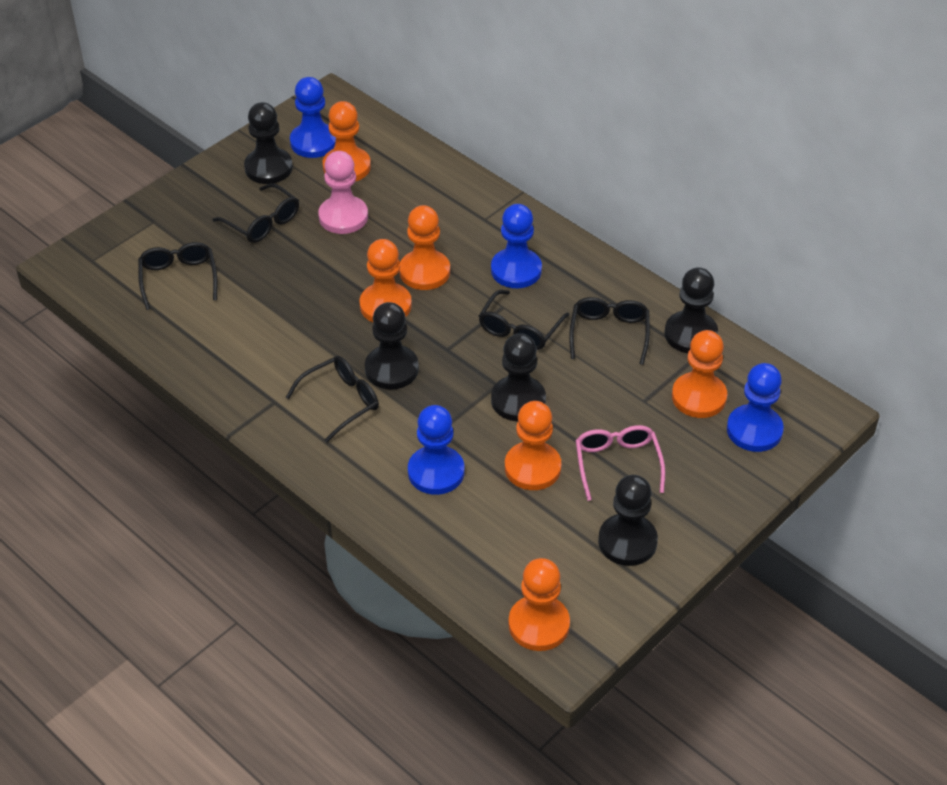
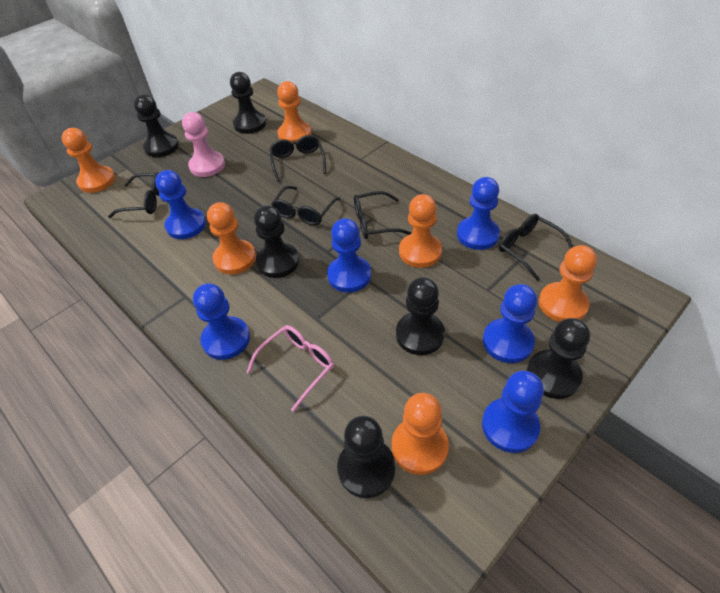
black pawn: 5 -> 6
blue pawn: 4 -> 6

